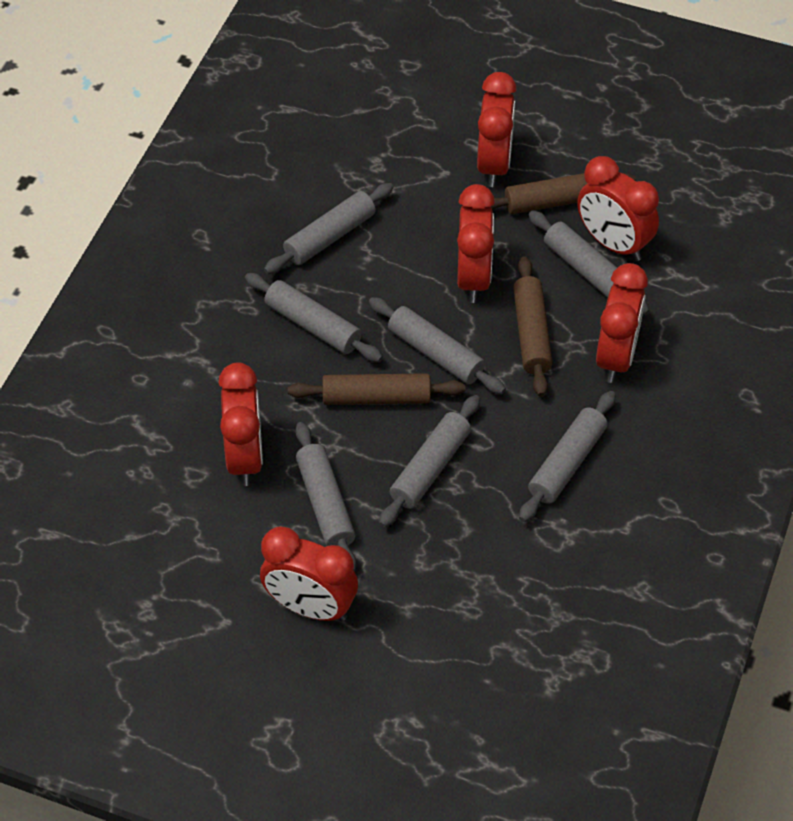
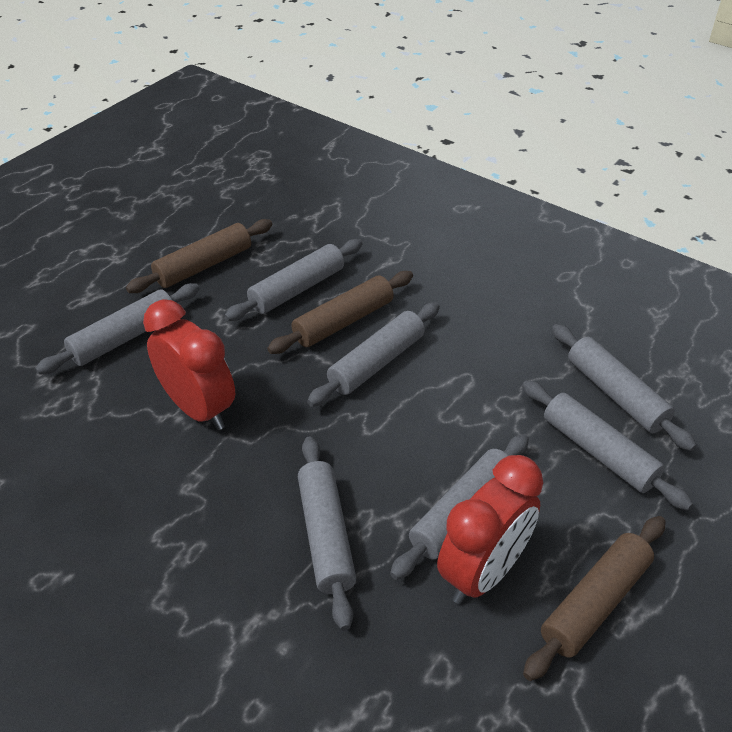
red clock: 6 -> 2

